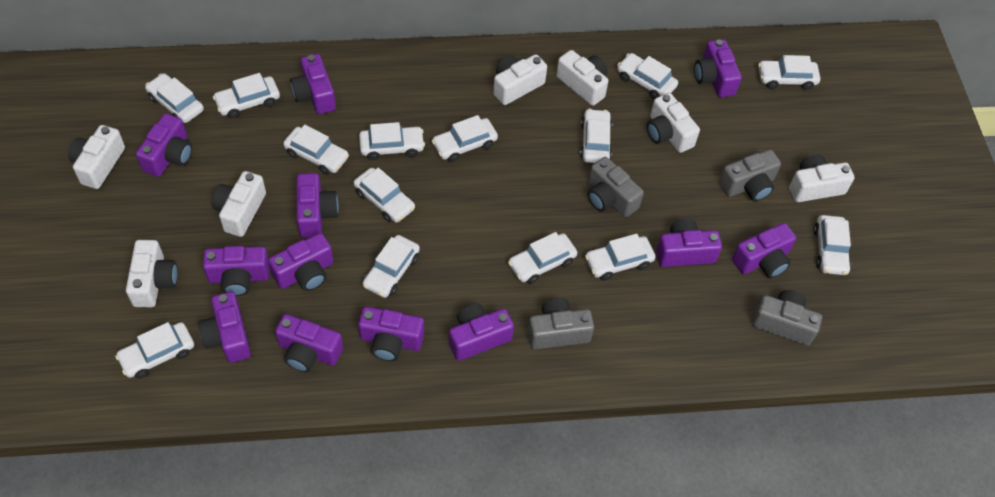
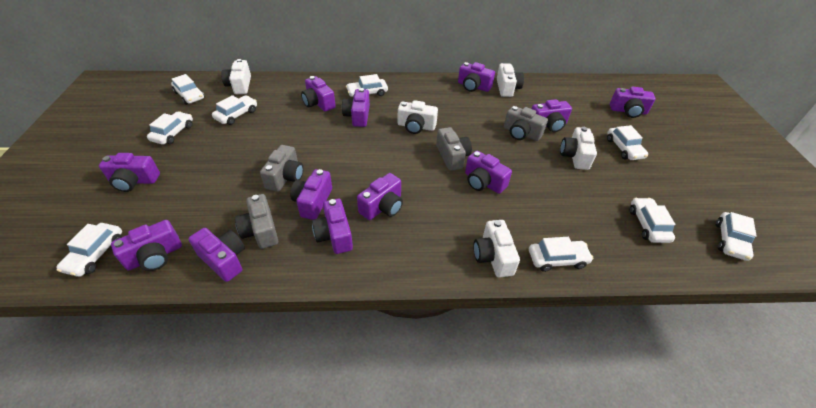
white camera: 7 -> 5
white car: 14 -> 9

